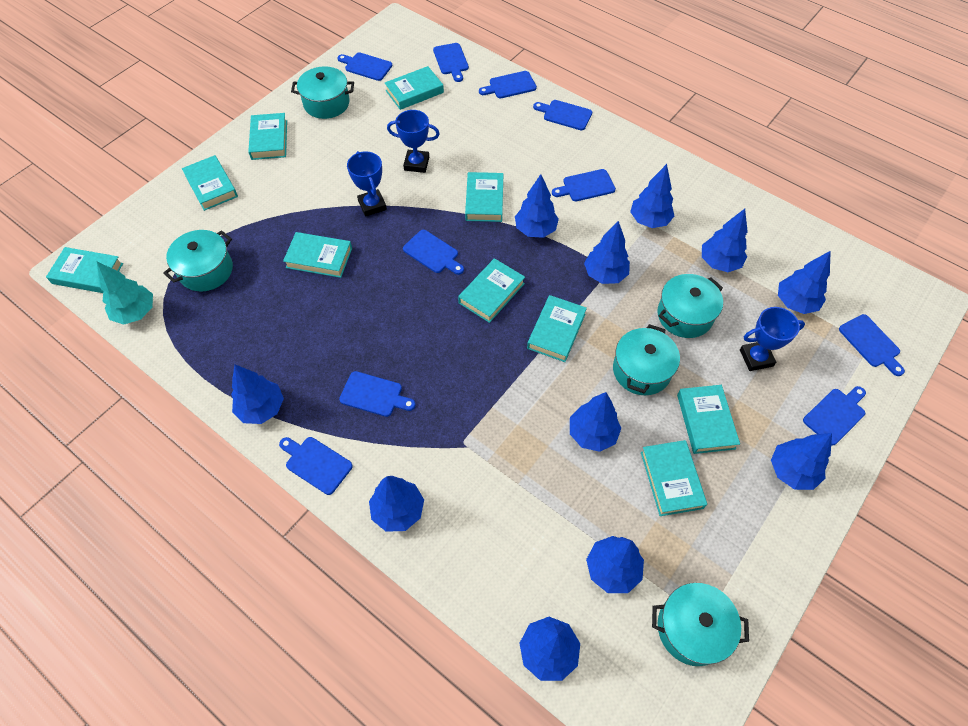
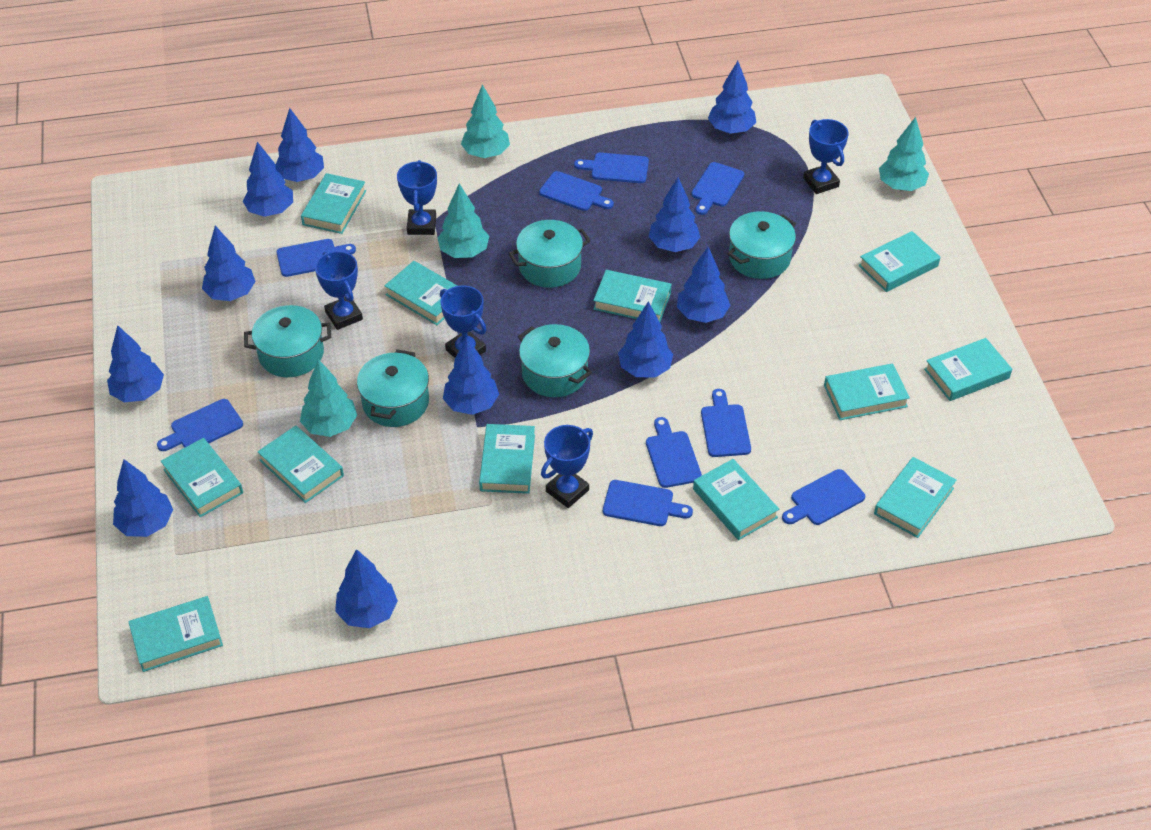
blue cutting board: 10 -> 9
blue trophy: 3 -> 5
turquoise book: 10 -> 12
turquoise tree: 1 -> 4

